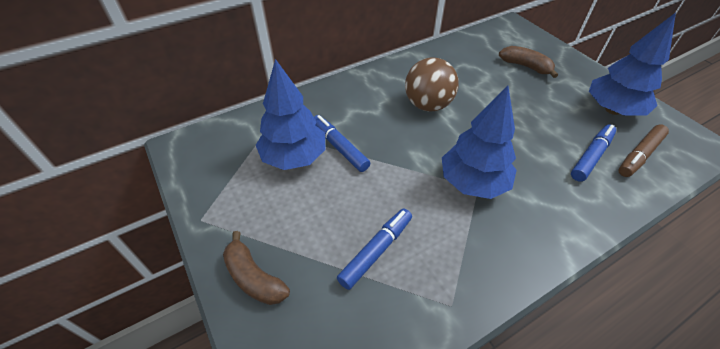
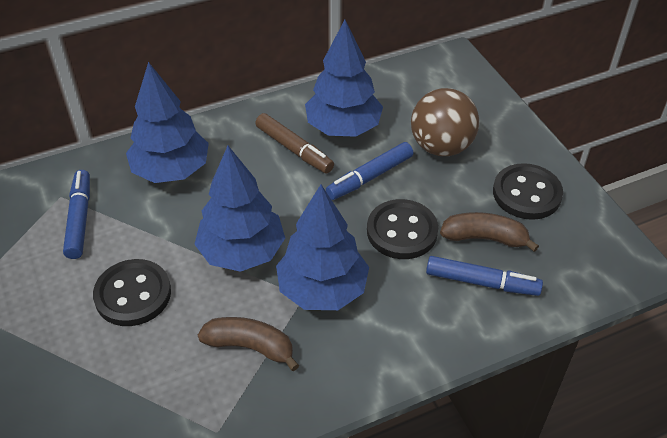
black button: 0 -> 3
blue tree: 3 -> 4

